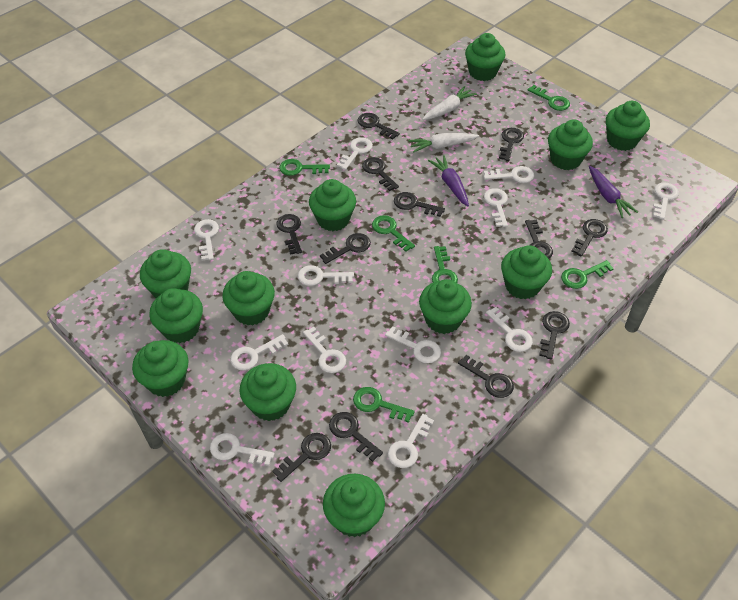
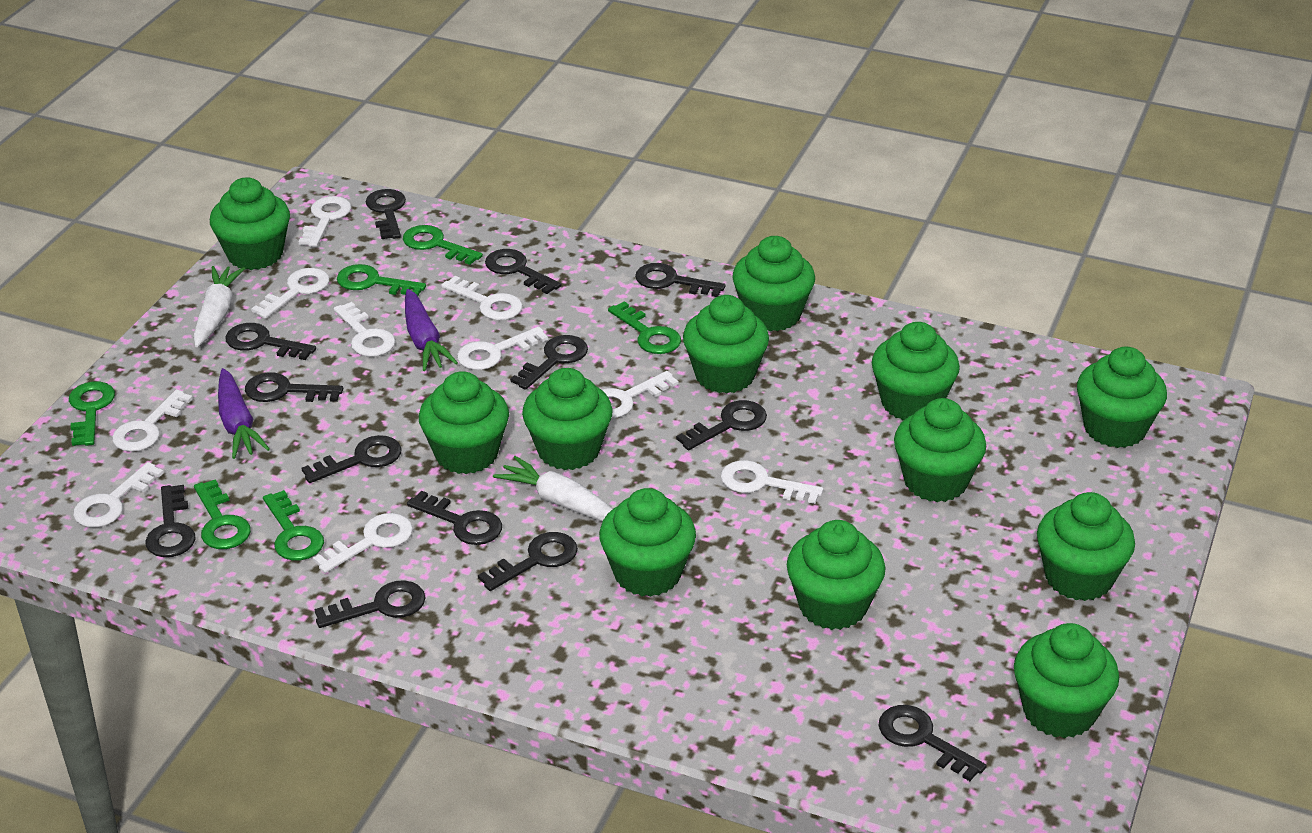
black key: 12 -> 13
white key: 12 -> 10

